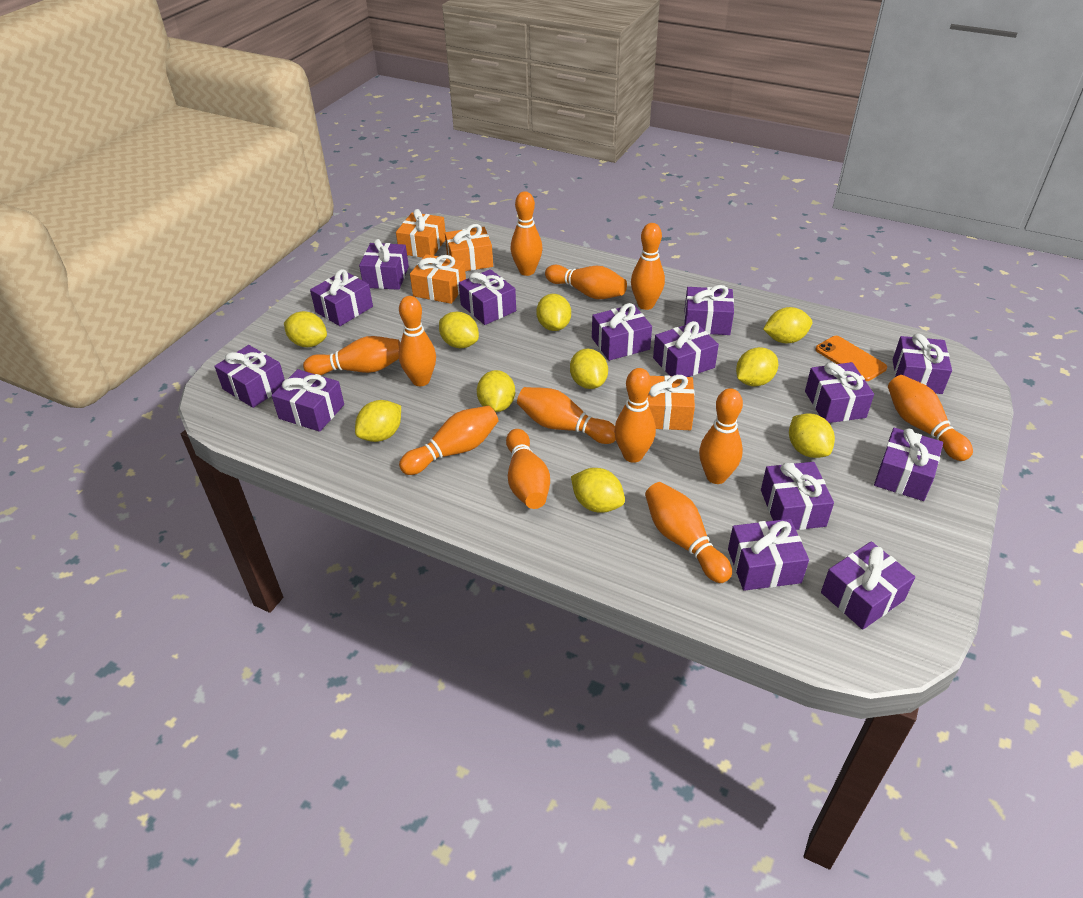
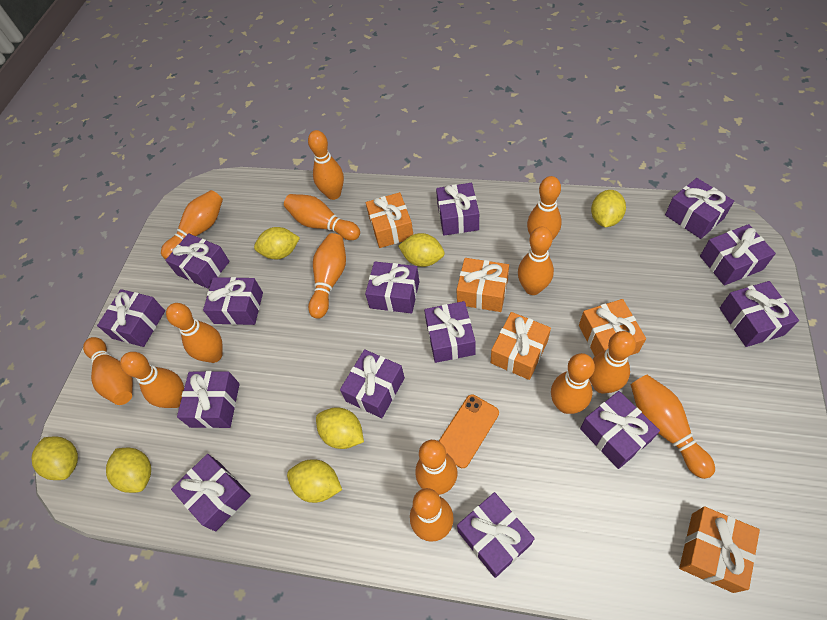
orange bowling pin: 12 -> 14
orange gift: 4 -> 5
yellow lemon: 10 -> 7

